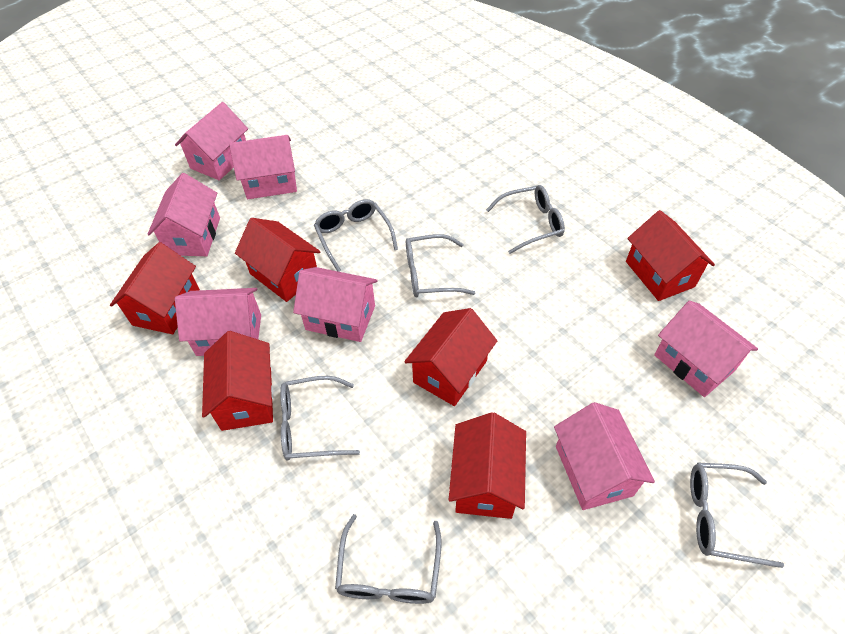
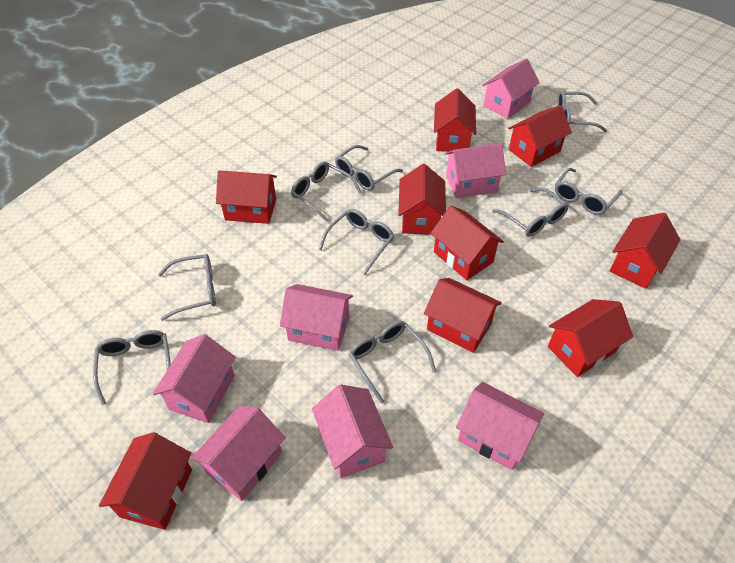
grey glasses: 6 -> 9
red house: 6 -> 9

